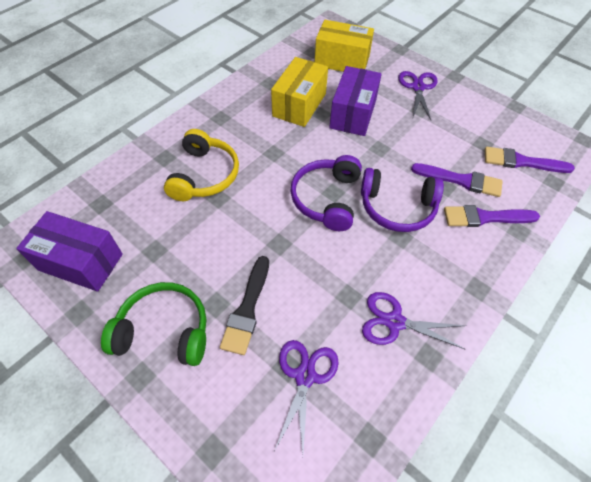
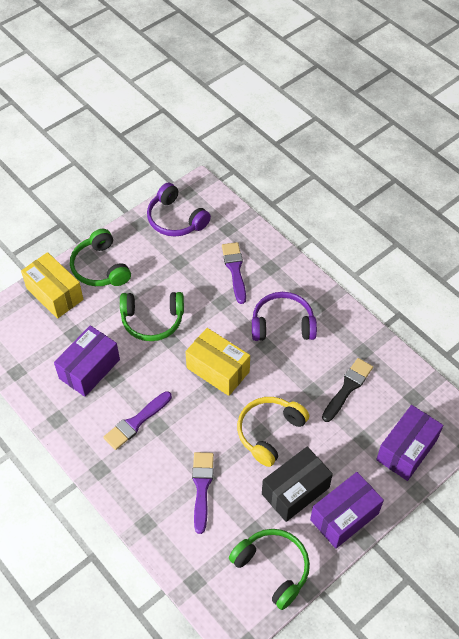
black box: 0 -> 1
green headphones: 1 -> 3
purple box: 2 -> 3
purple scissors: 3 -> 0

